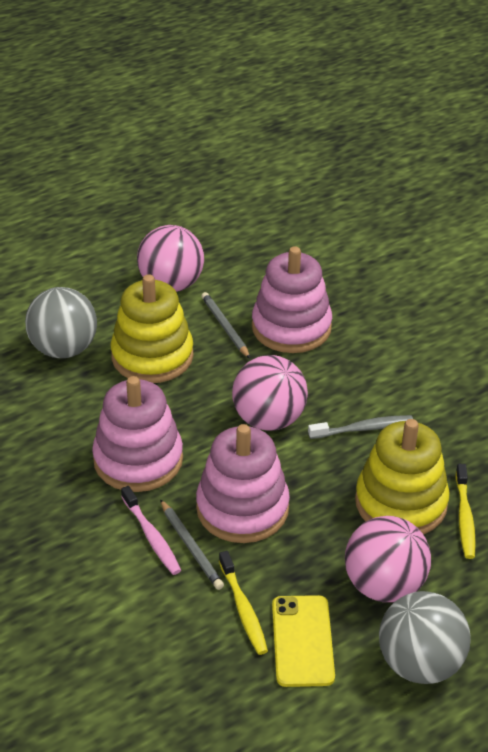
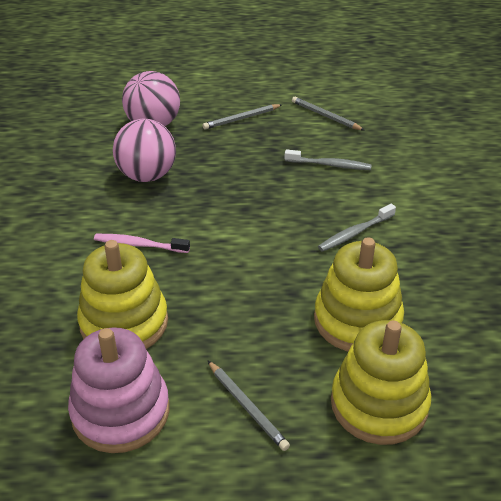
grey ball: 2 -> 0
grey pencil: 2 -> 3
grey toothbrush: 1 -> 2
pink ball: 3 -> 2
pink stacking toy: 3 -> 1
yellow phone: 1 -> 0
yellow stacking toy: 2 -> 3
yellow toothbrush: 2 -> 0

